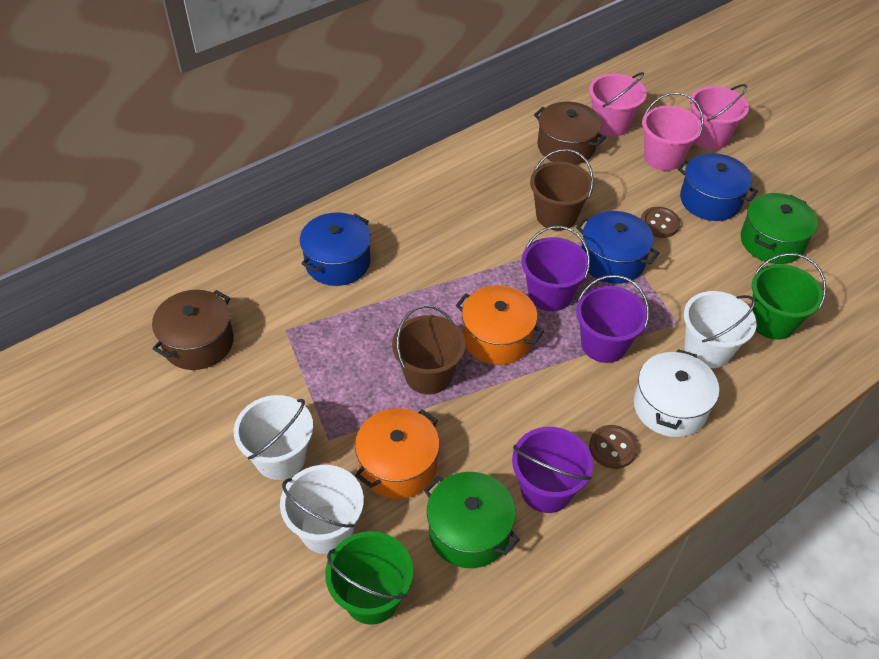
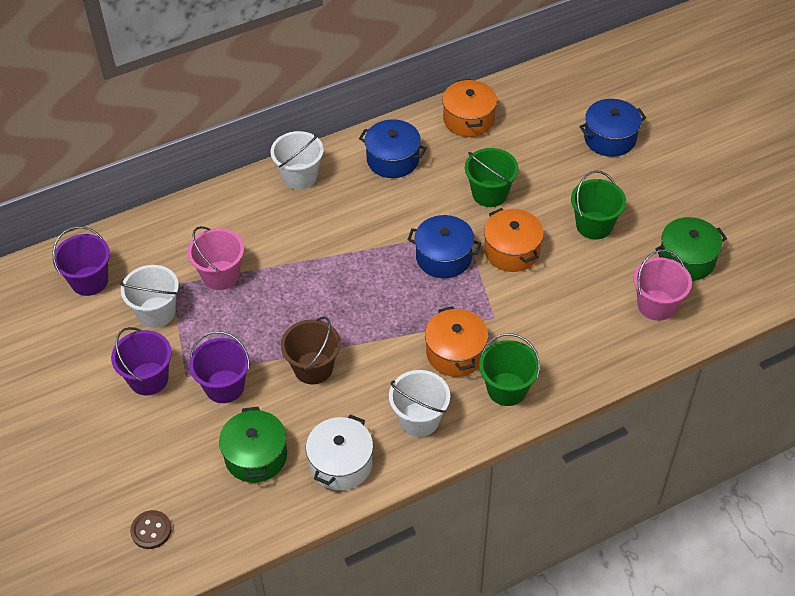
brown bucket: 2 -> 1
brown button: 2 -> 1
brown pot: 2 -> 0
green bucket: 2 -> 3
orange pot: 2 -> 3
pink bucket: 3 -> 2

